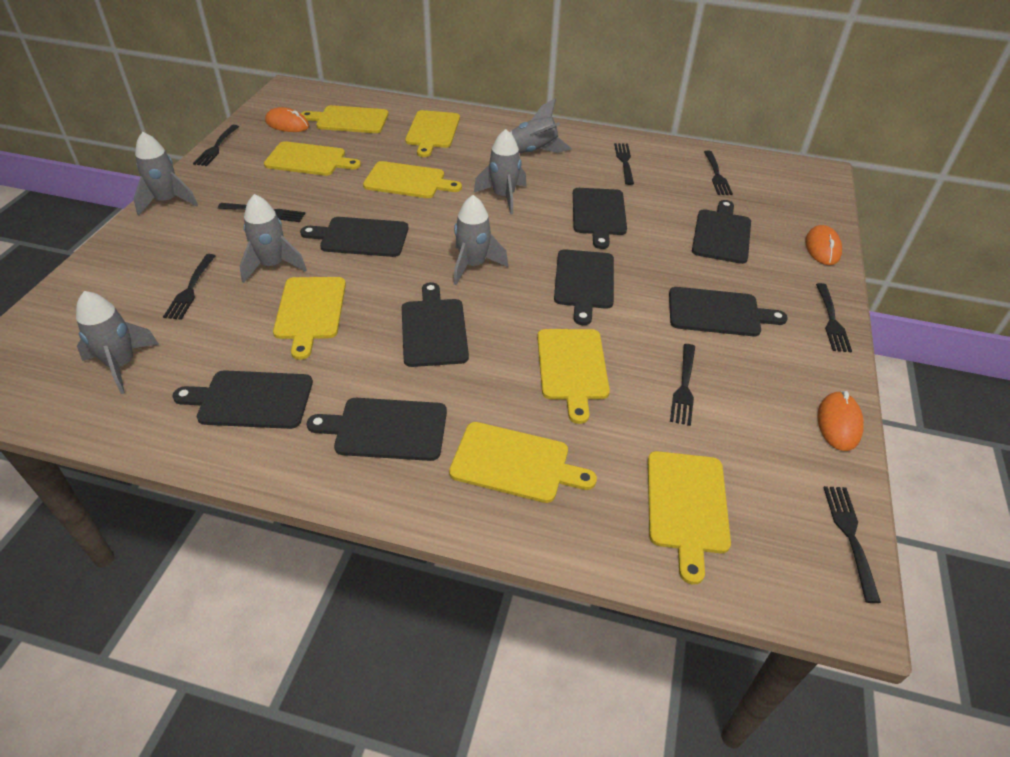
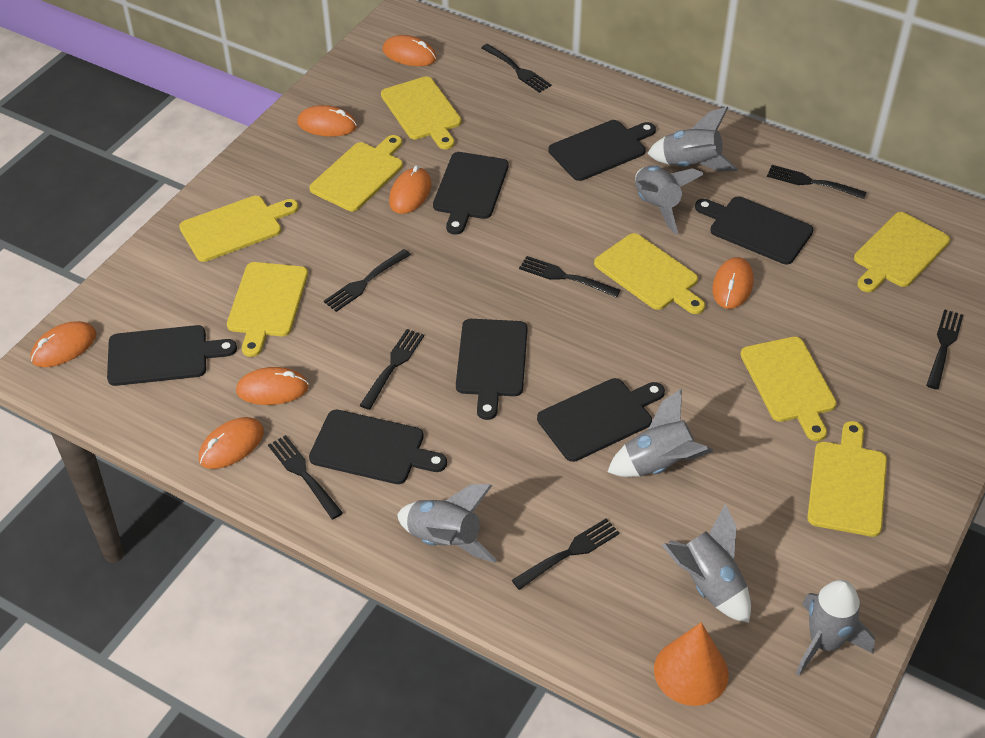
black cutting board: 8 -> 7
orange cone: 0 -> 1
orange mouse: 3 -> 7

